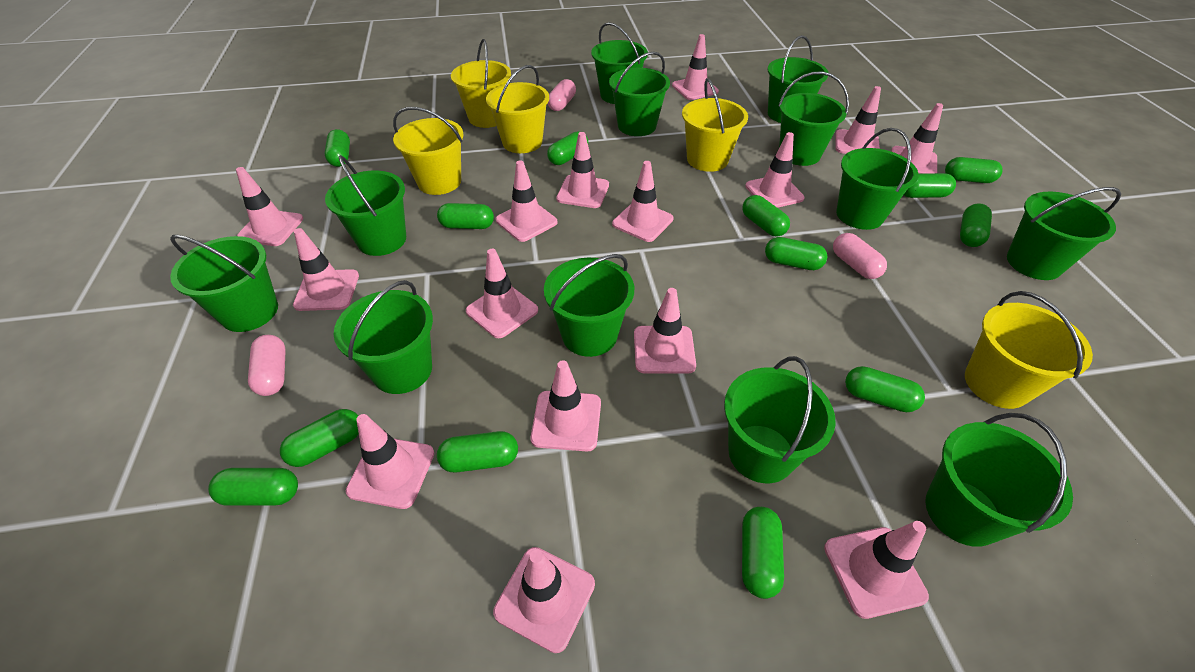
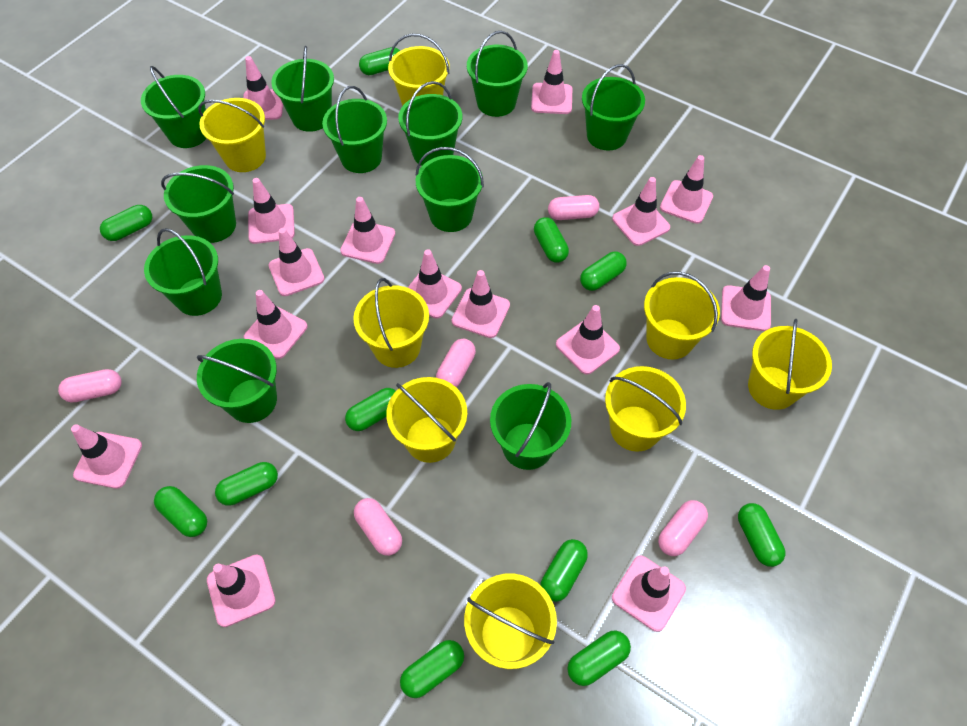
green bucket: 12 -> 11
green capsule: 13 -> 11
pink capsule: 3 -> 5
yellow bucket: 5 -> 8

